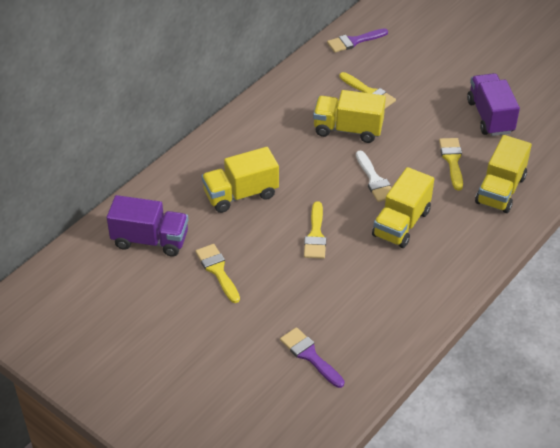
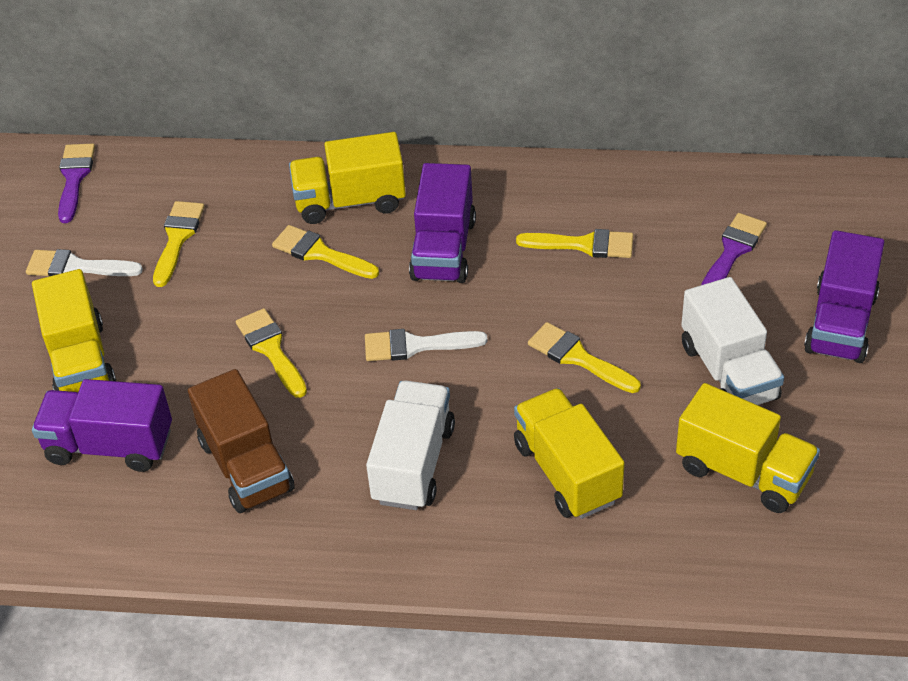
brown truck: 0 -> 1
purple truck: 2 -> 3
white brush: 1 -> 2
white truck: 0 -> 2
yellow brush: 4 -> 5

